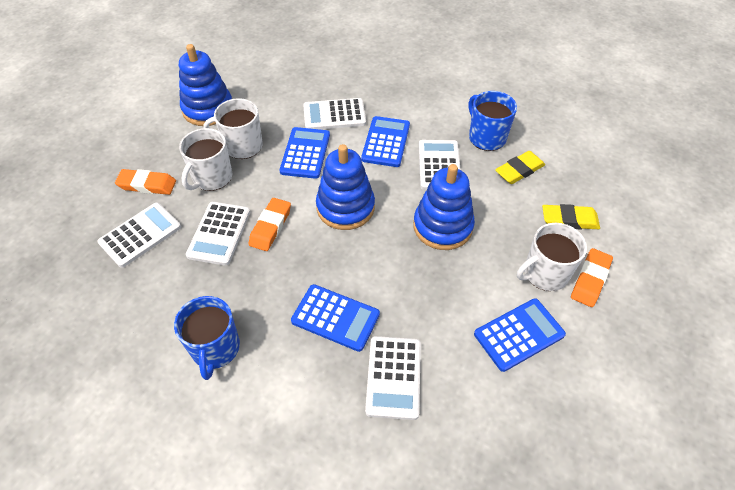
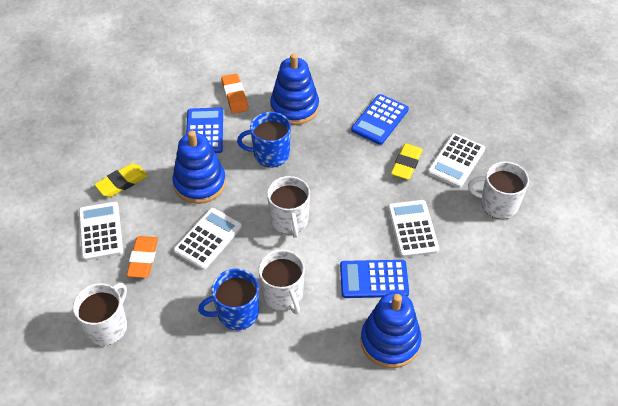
blue calculator: 4 -> 3
orange eraser: 3 -> 2
white calculator: 5 -> 4
white mug: 3 -> 4

